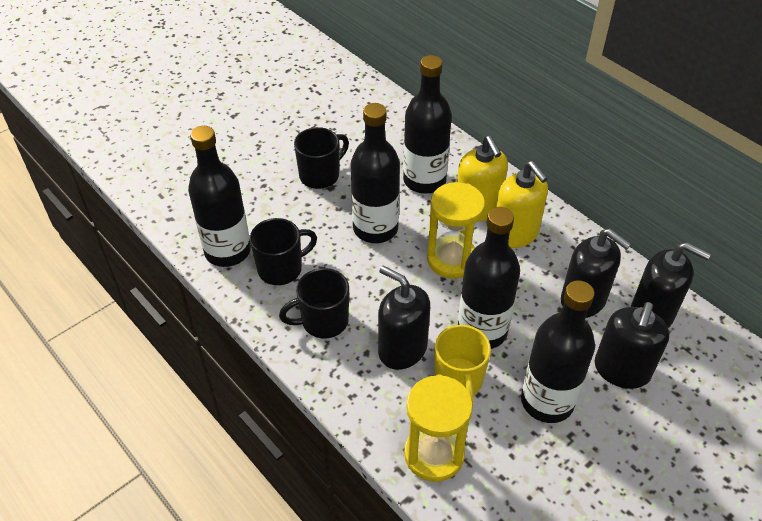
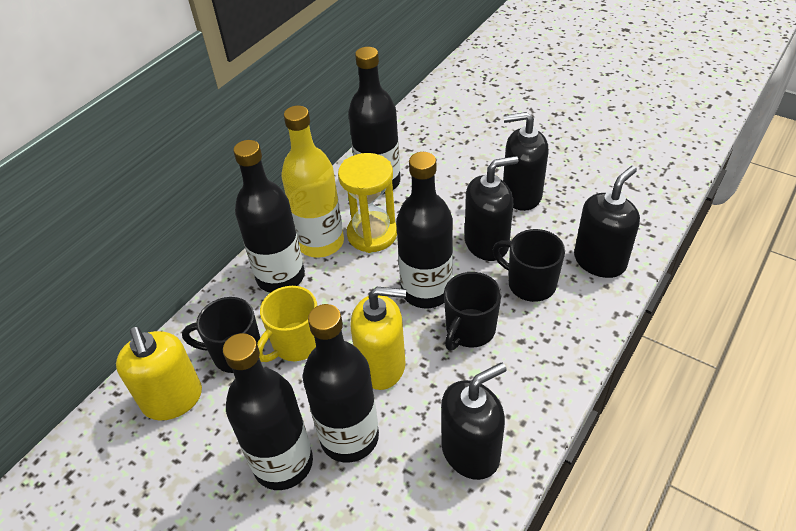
yellow bottle: 0 -> 1
yellow hourglass: 2 -> 1

